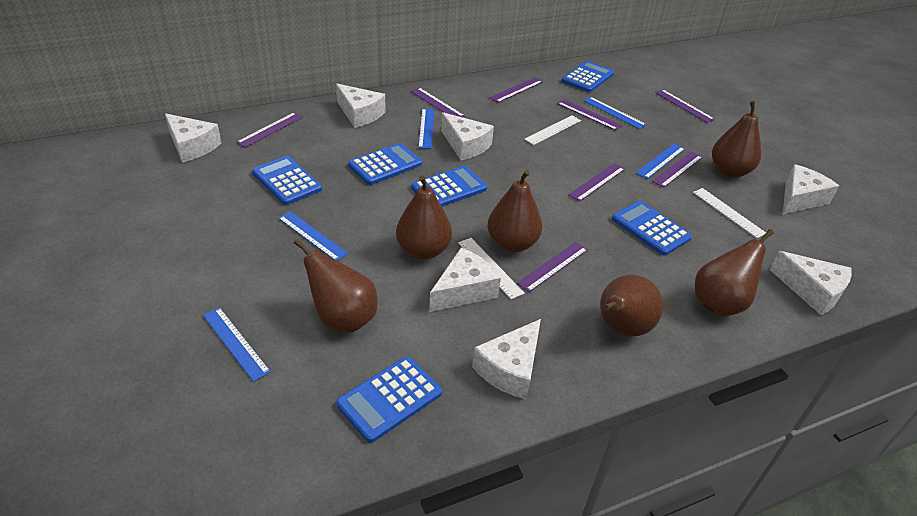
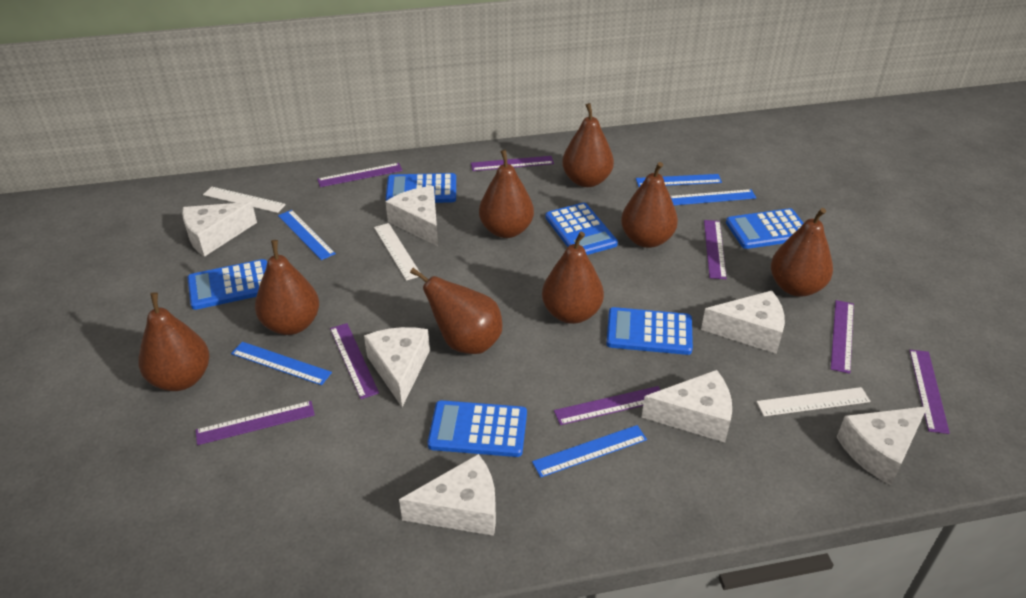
brown pear: 6 -> 8

